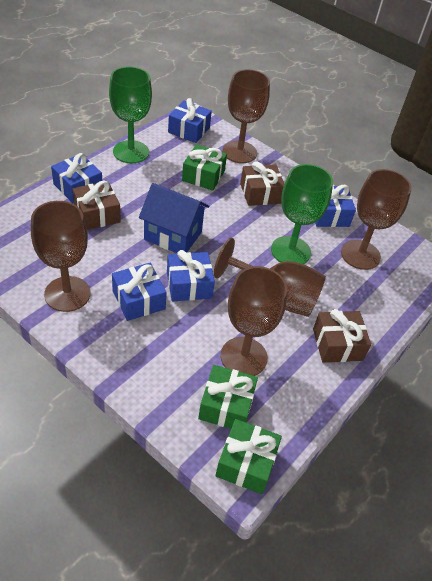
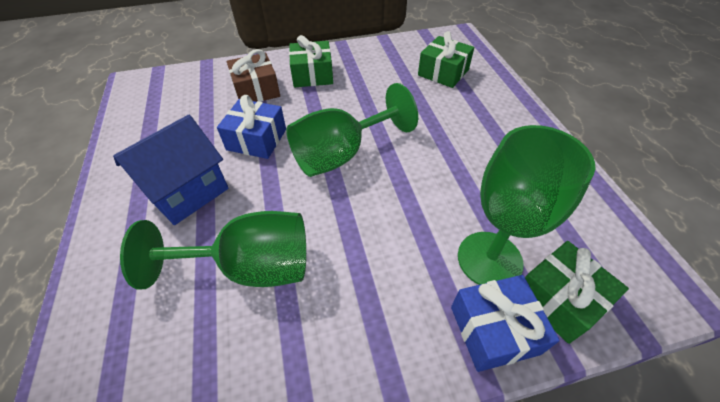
blue gift: 5 -> 2
brown gift: 3 -> 1
brown goblet: 5 -> 0
green goblet: 2 -> 3

